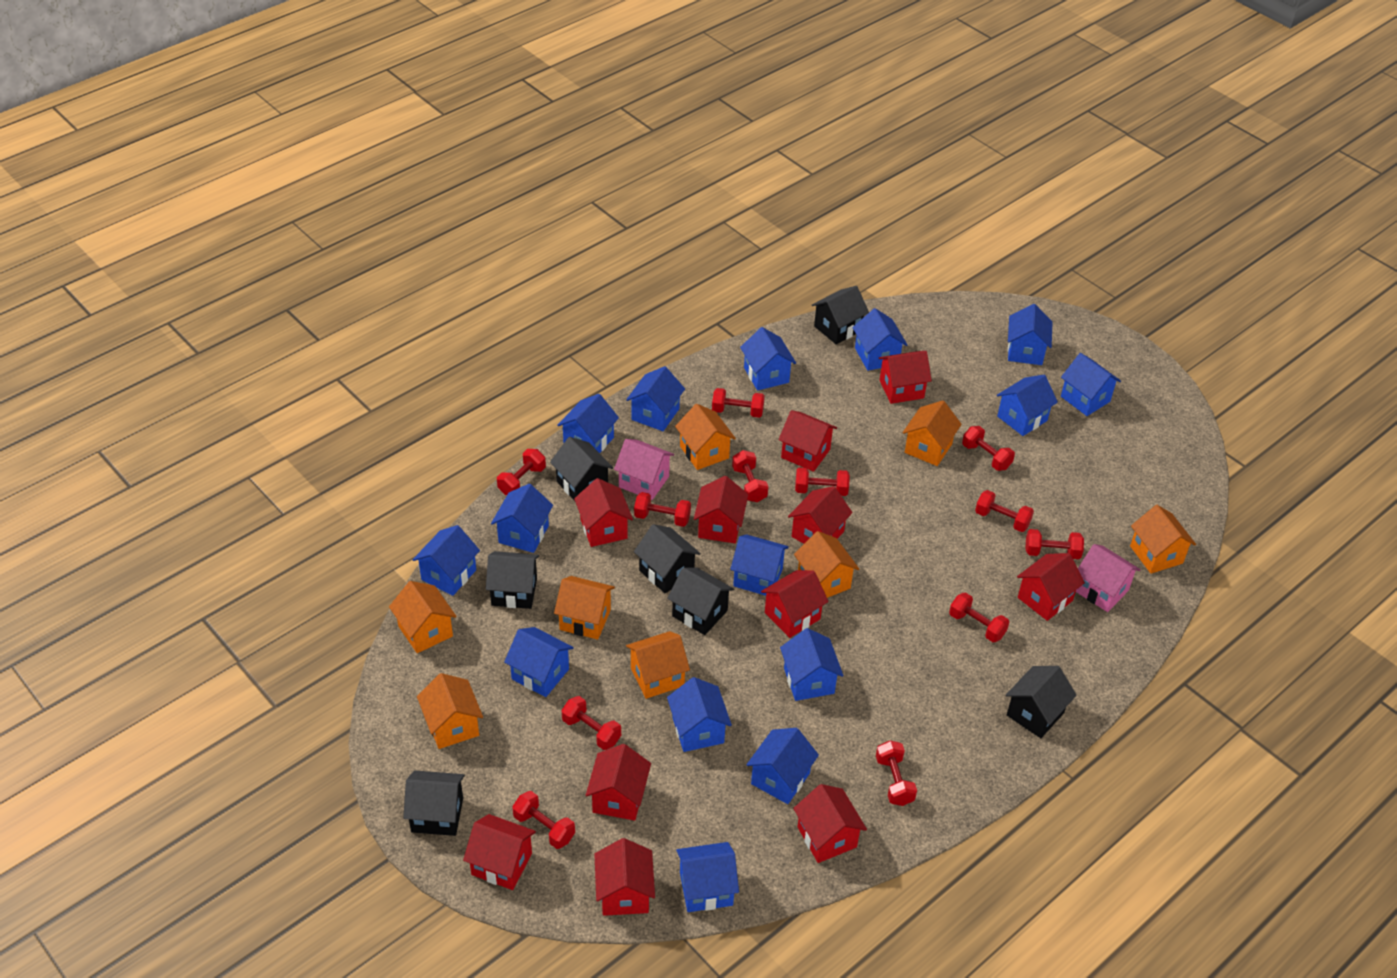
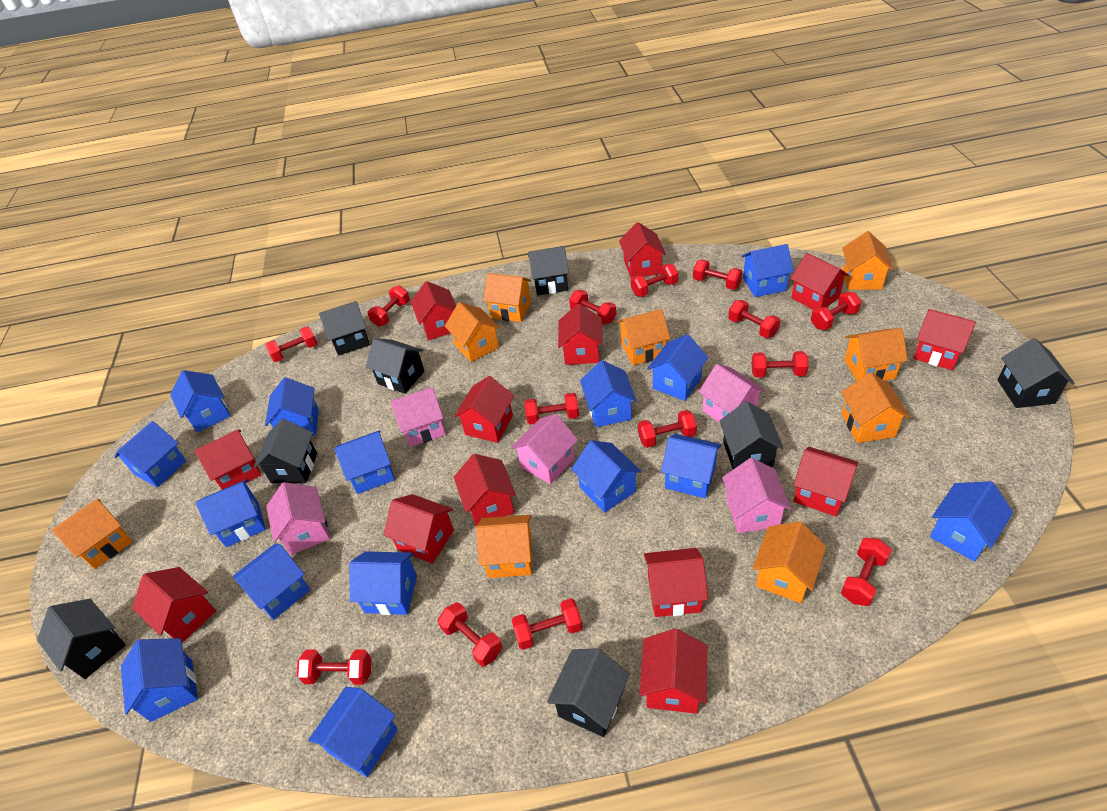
black house: 7 -> 8
orange house: 8 -> 9
pink house: 2 -> 5
red dumbbell: 12 -> 14
red house: 11 -> 13

